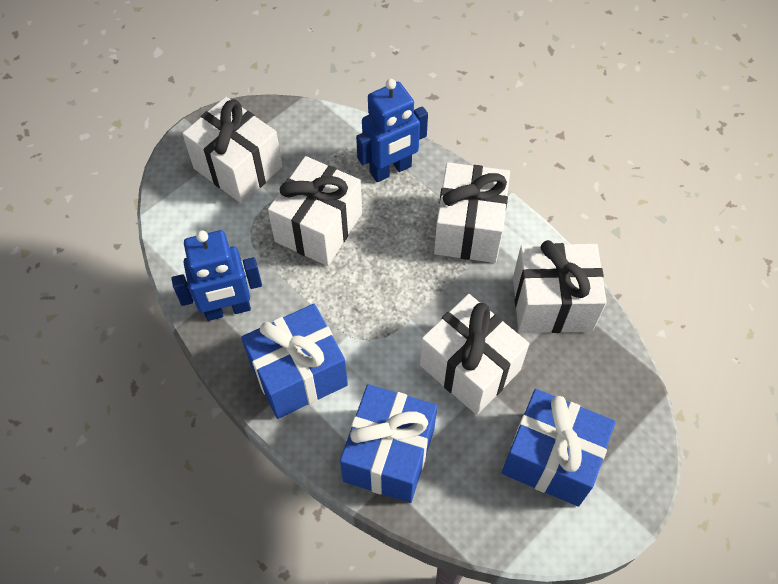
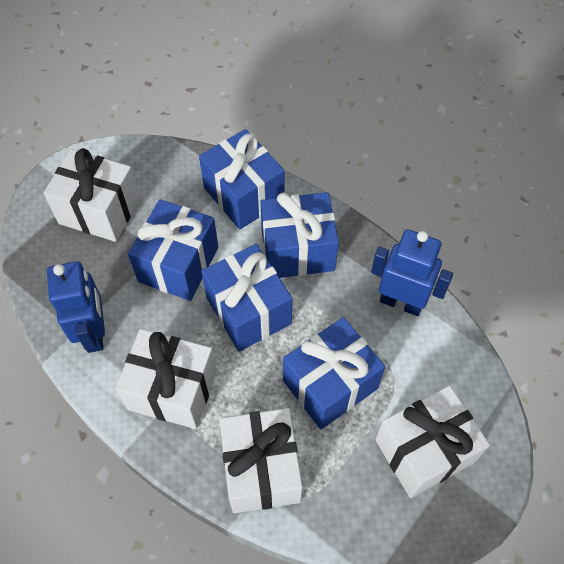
blue gift: 3 -> 5
white gift: 5 -> 4

